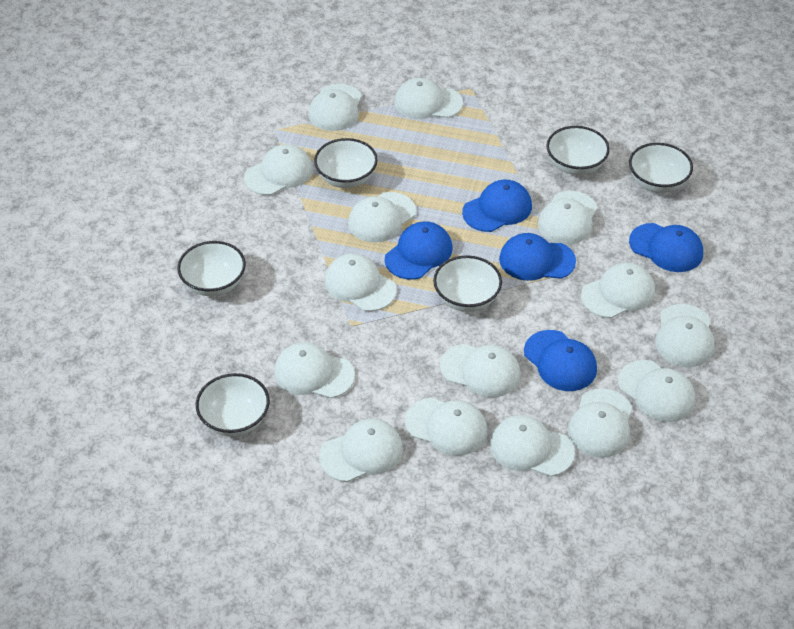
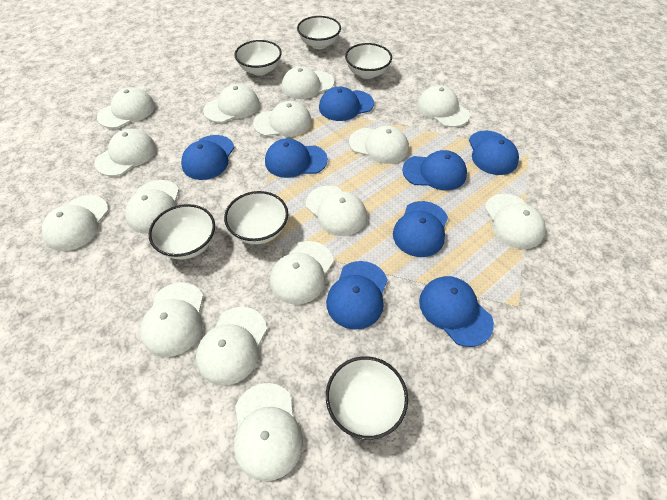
blue cap: 5 -> 8

